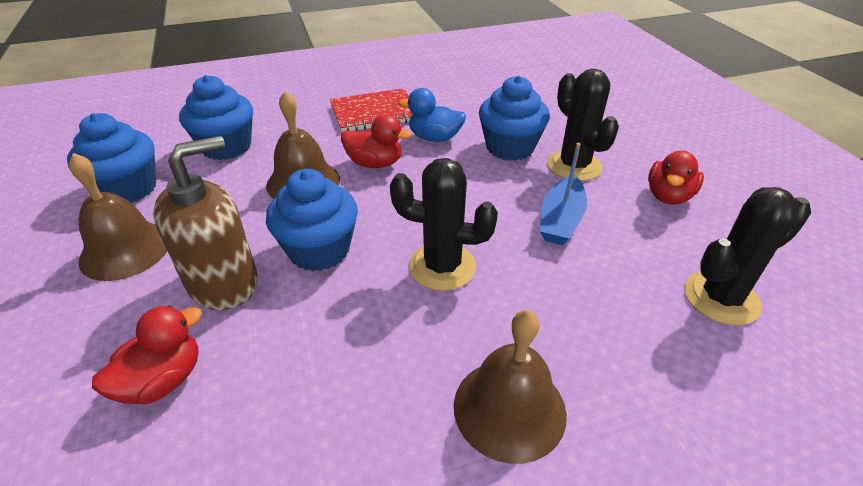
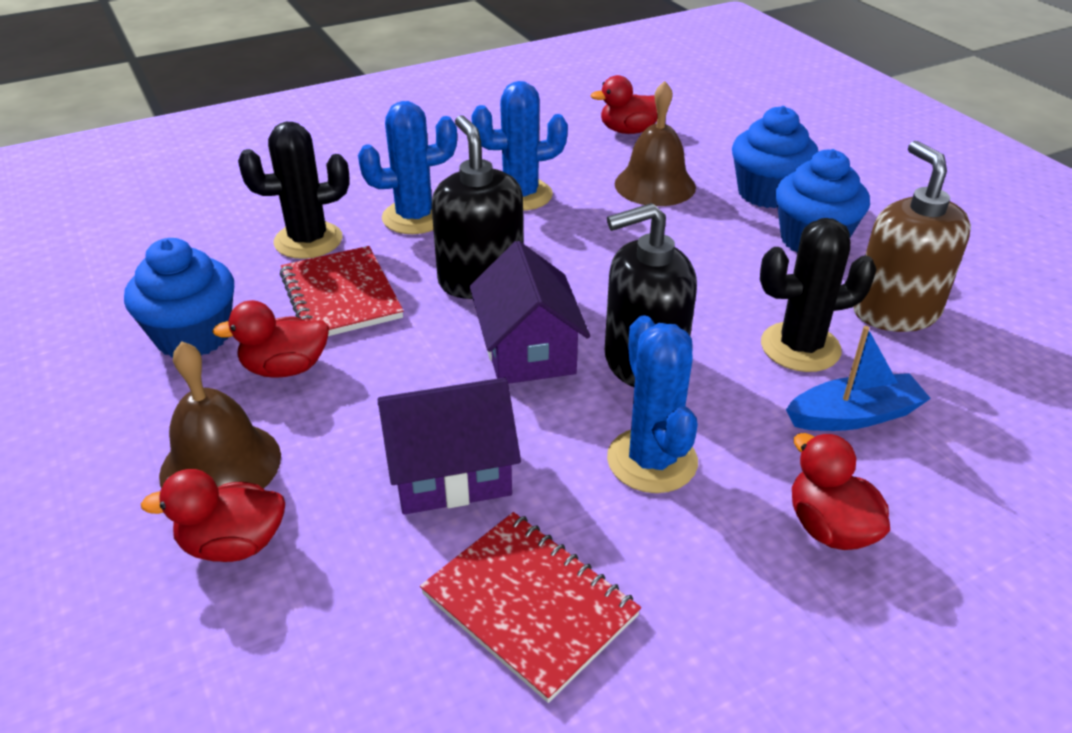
black cactus: 3 -> 2
black soap dispenser: 0 -> 2
blue cactus: 0 -> 3
blue cupcake: 4 -> 3
blue duck: 1 -> 0
brown bell: 3 -> 2
purple house: 0 -> 2
red duck: 3 -> 4
red notebook: 1 -> 2

